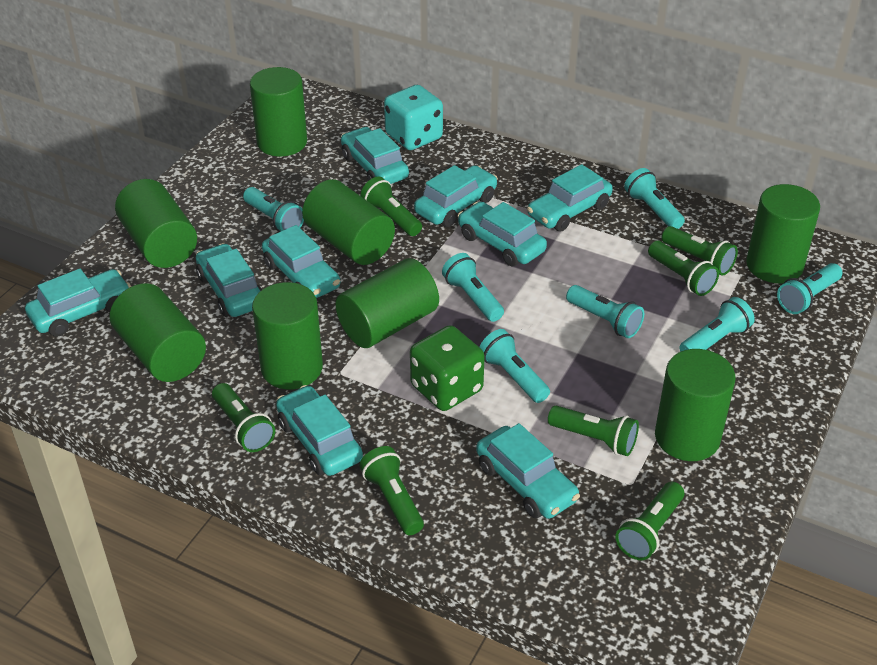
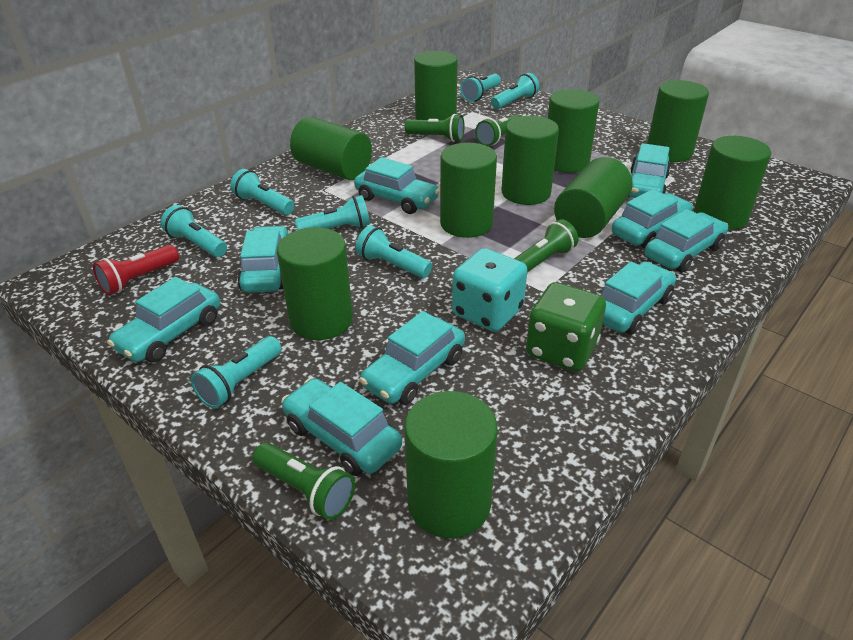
green cylinder: 8 -> 10
green flashlight: 7 -> 4
red flashlight: 0 -> 1

